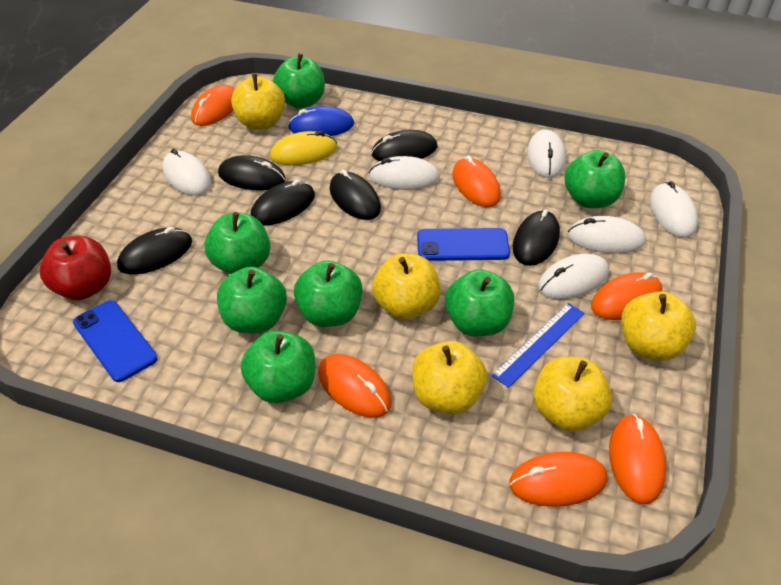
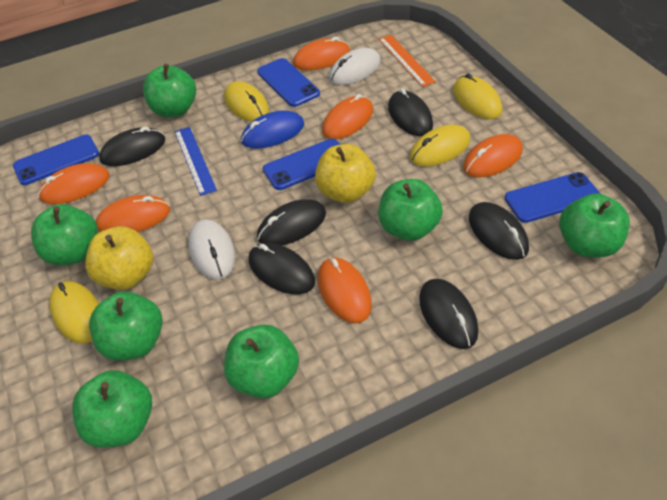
blue phone: 2 -> 4
orange ruler: 0 -> 1
red apple: 1 -> 0
white mouse: 6 -> 2
yellow apple: 5 -> 2
yellow mouse: 1 -> 4

